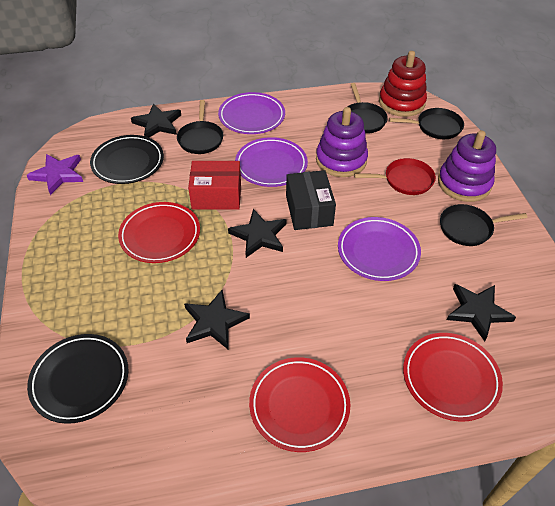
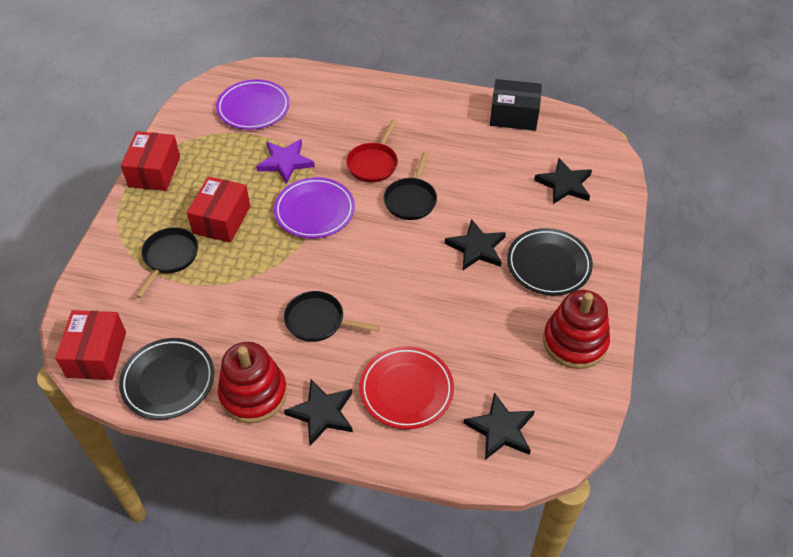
black pan: 4 -> 3
purple plate: 3 -> 2
purple stacking toy: 2 -> 0
red box: 1 -> 3
red plate: 3 -> 1
red stacking toy: 1 -> 2

